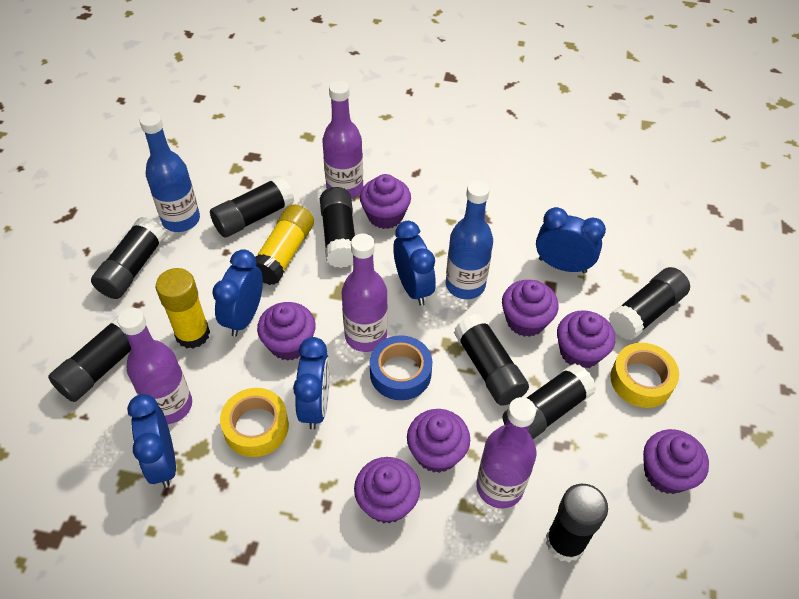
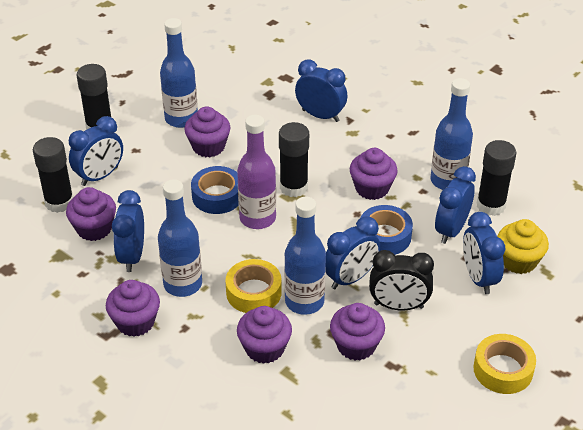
black clock: 0 -> 1
black glue stick: 8 -> 4
blue bottle: 2 -> 4
blue clock: 5 -> 6
blue tape: 1 -> 2
purple bottle: 4 -> 1
purple cupcake: 7 -> 6
yellow cupcake: 0 -> 1
yellow glue stick: 2 -> 0

